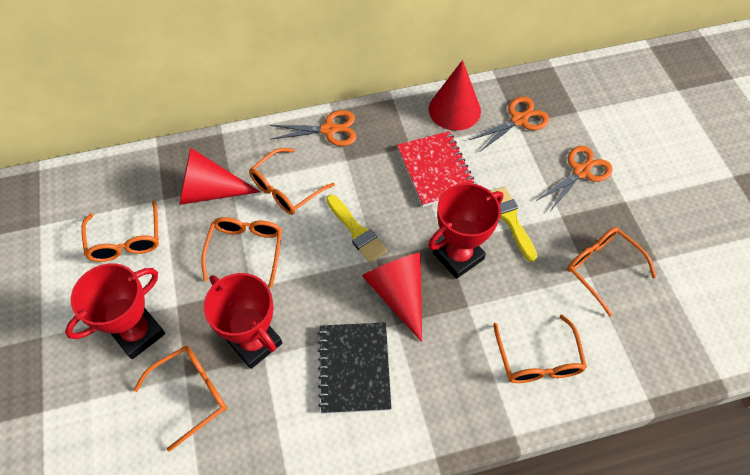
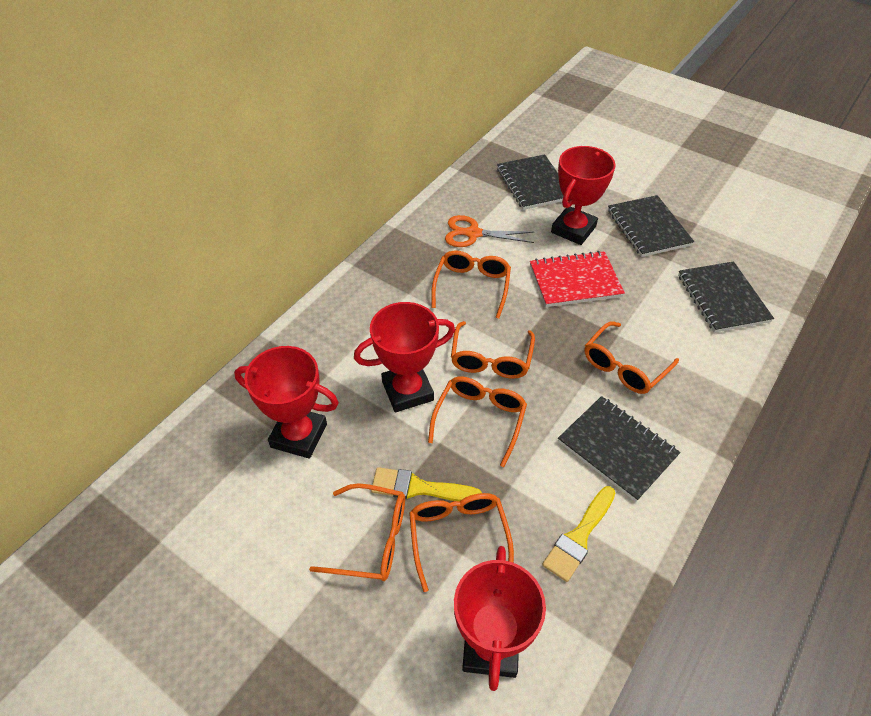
black notebook: 1 -> 4
orange scissors: 3 -> 1
red cone: 3 -> 0
red trophy: 3 -> 4

